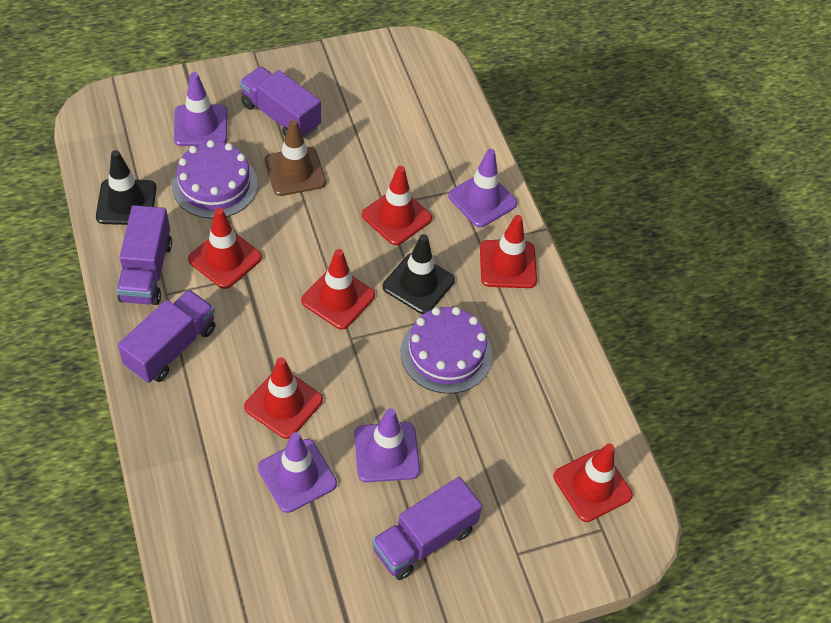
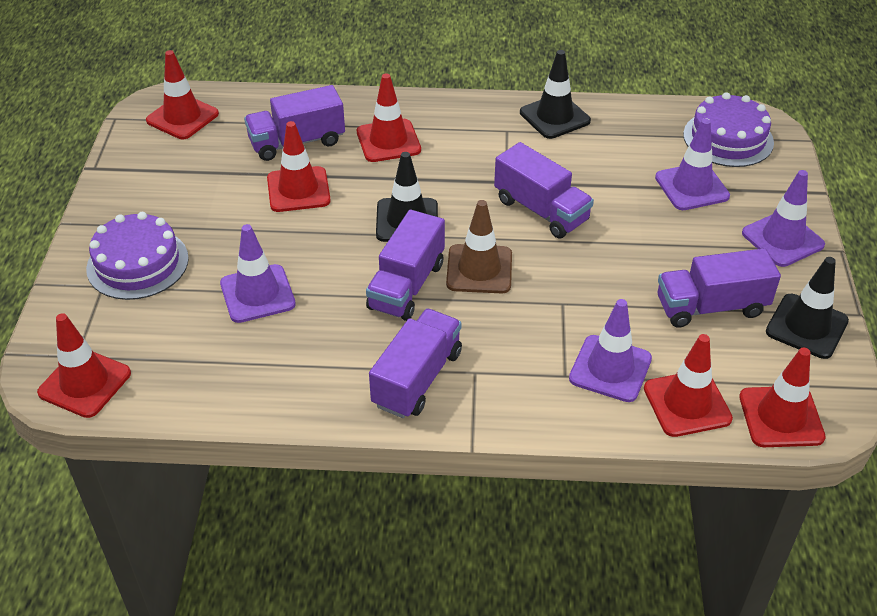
black traffic cone: 2 -> 3
purple truck: 4 -> 5

